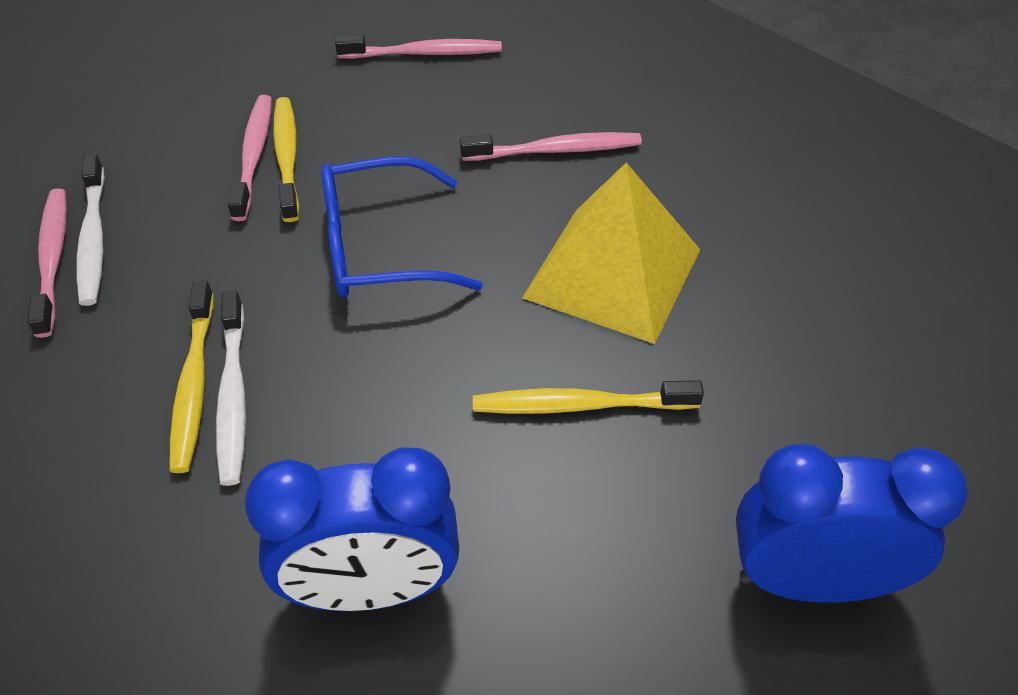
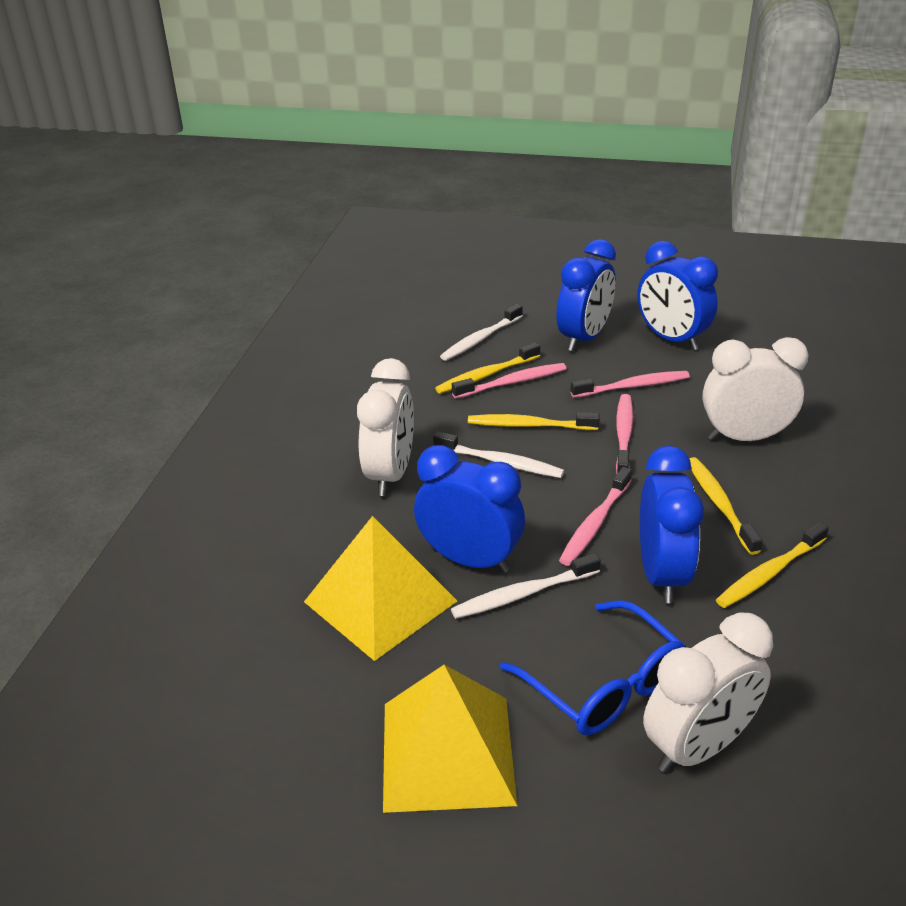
blue clock: 2 -> 4
white clock: 0 -> 3
white toothbrush: 2 -> 3
yellow pyramid: 1 -> 2
yellow toothbrush: 3 -> 4

